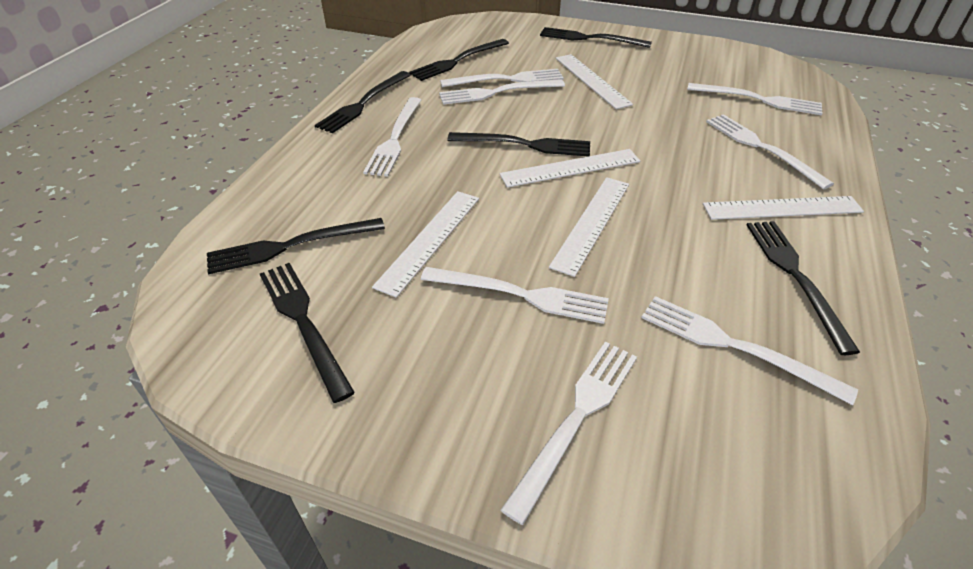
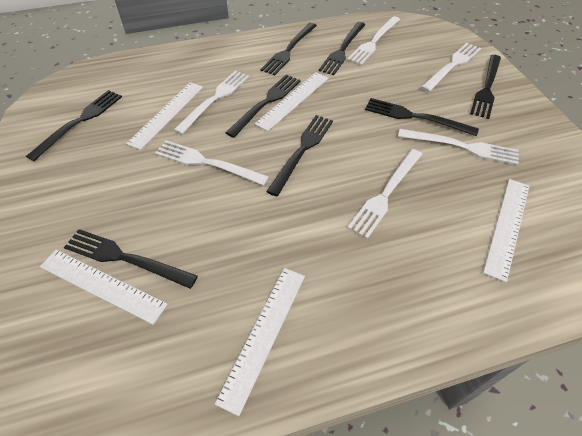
black fork: 7 -> 8
white fork: 8 -> 6

